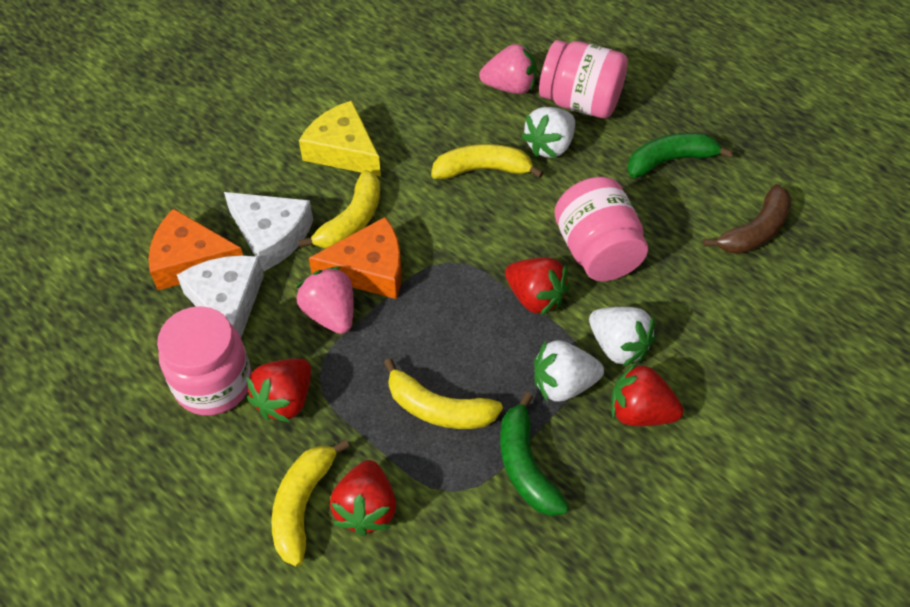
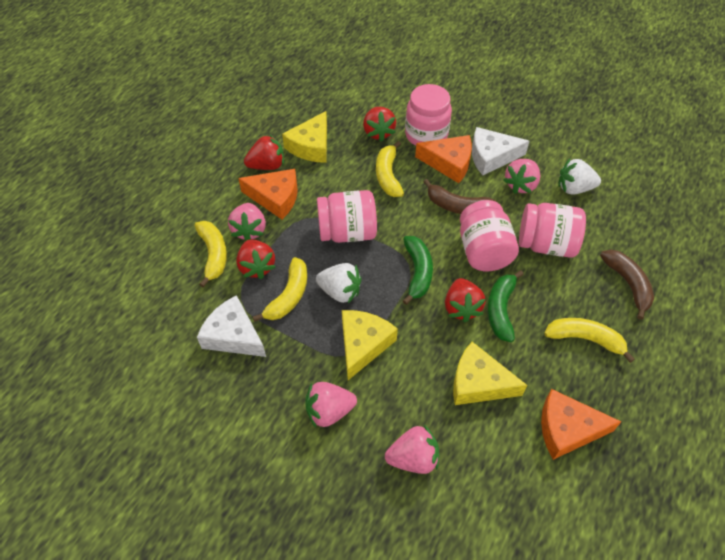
brown banana: 1 -> 2
orange cheese: 2 -> 3
pink jar: 3 -> 4
pink strawberry: 2 -> 4
white strawberry: 3 -> 2
yellow cheese: 1 -> 3

